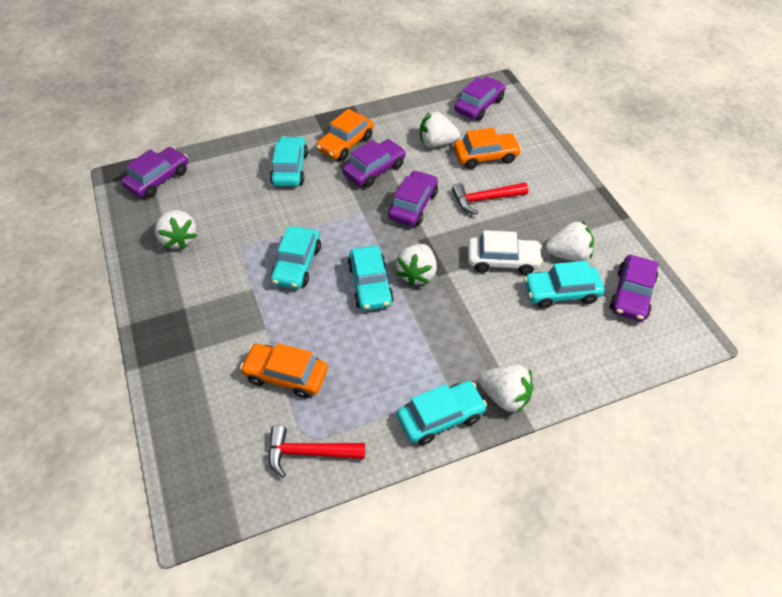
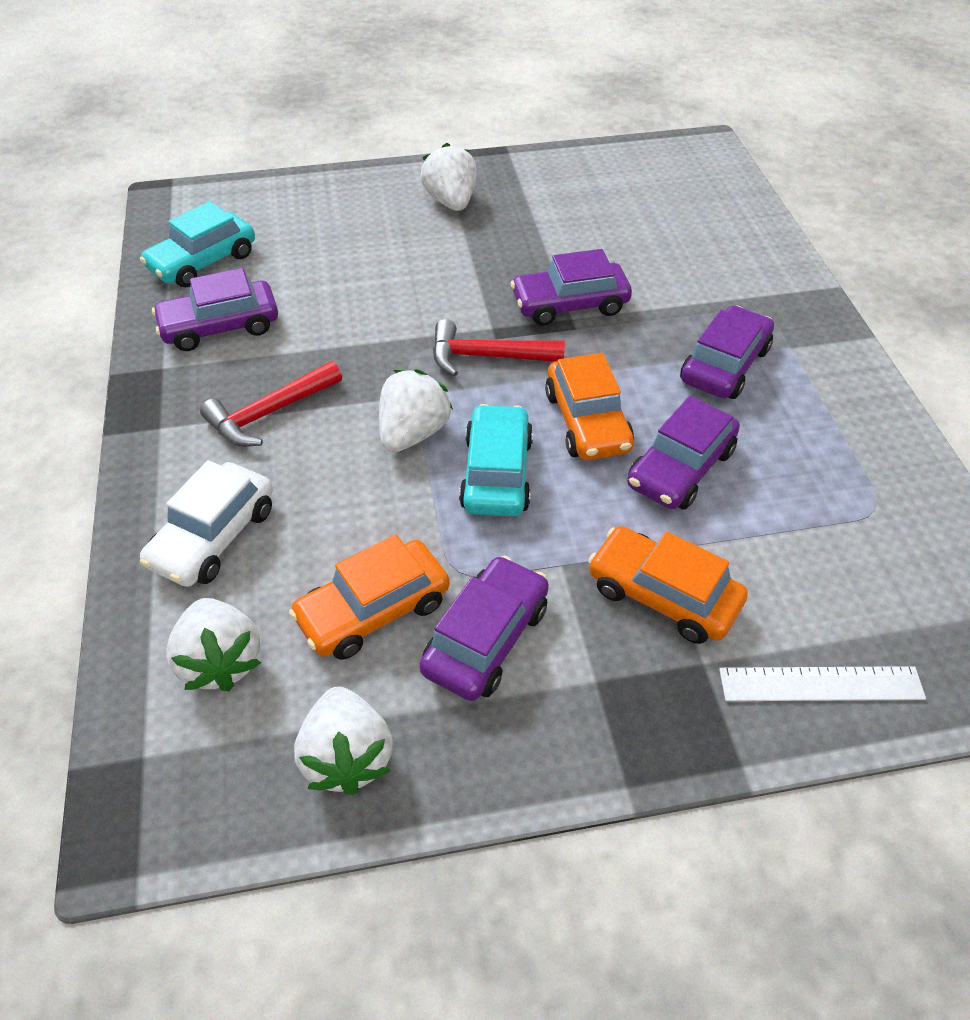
turquoise car: 5 -> 2
white ruler: 0 -> 1
white strawberry: 5 -> 4

